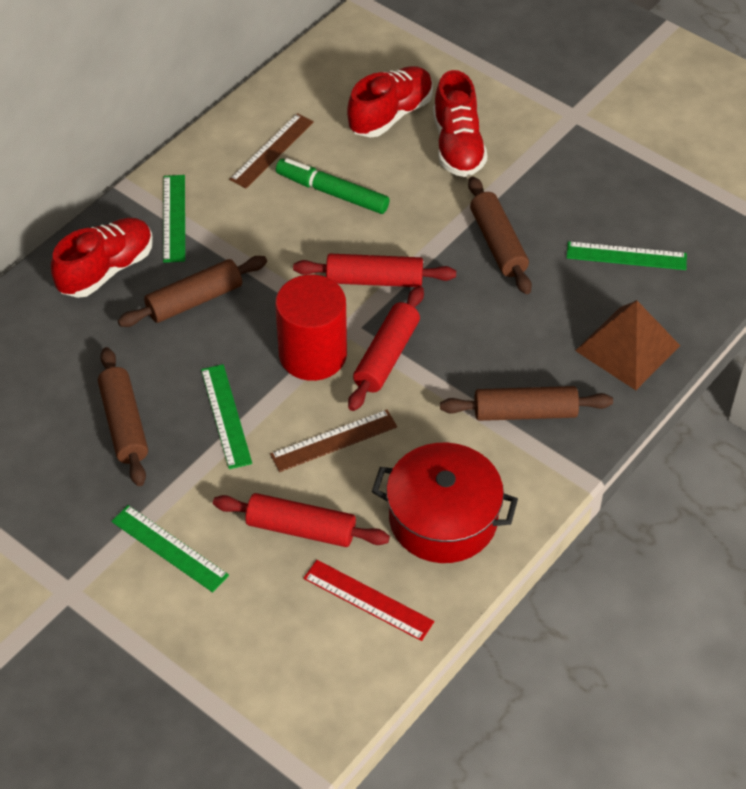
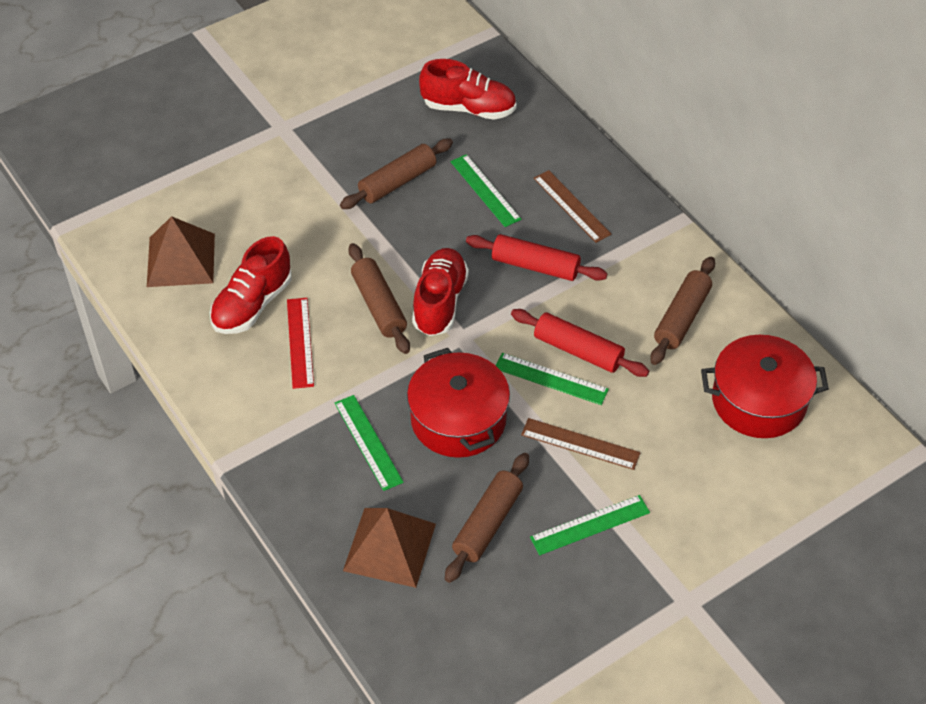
brown pyramid: 1 -> 2
green marker: 1 -> 0
red cylinder: 1 -> 0
red pot: 1 -> 2
red rolling pin: 3 -> 2

